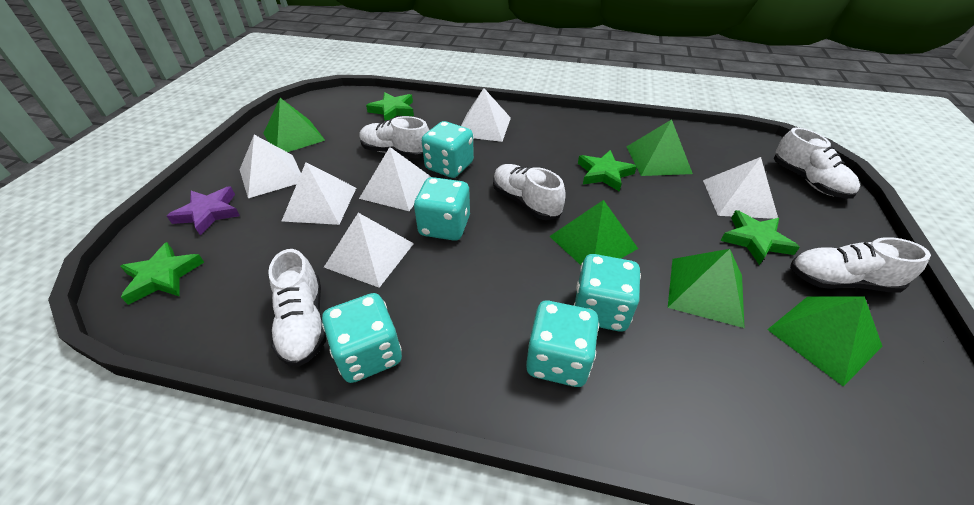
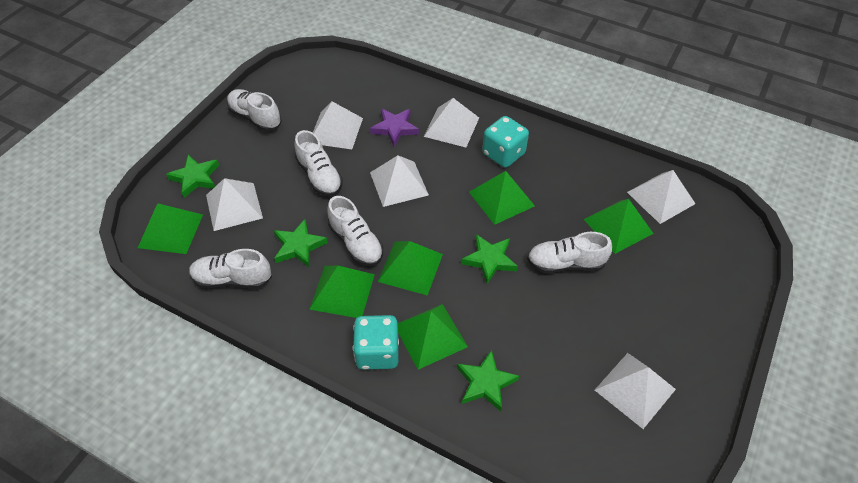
green pyramid: 5 -> 6
turquoise dice: 5 -> 2

